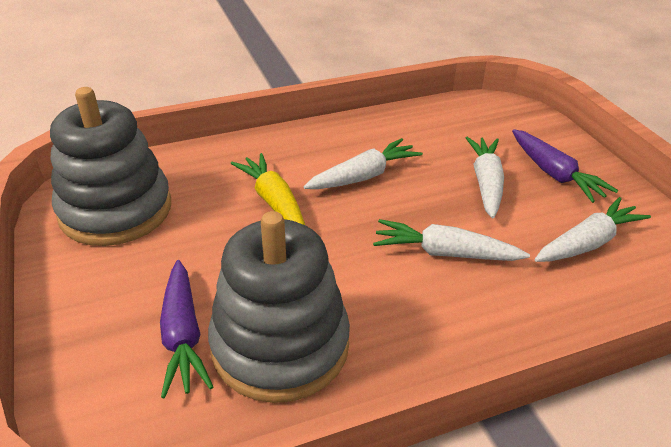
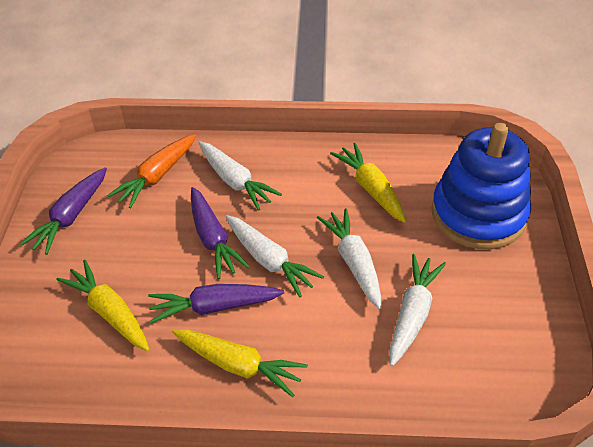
blue stacking toy: 0 -> 1
grey stacking toy: 2 -> 0
orange carrot: 0 -> 1
purple carrot: 2 -> 3
yellow carrot: 1 -> 3

